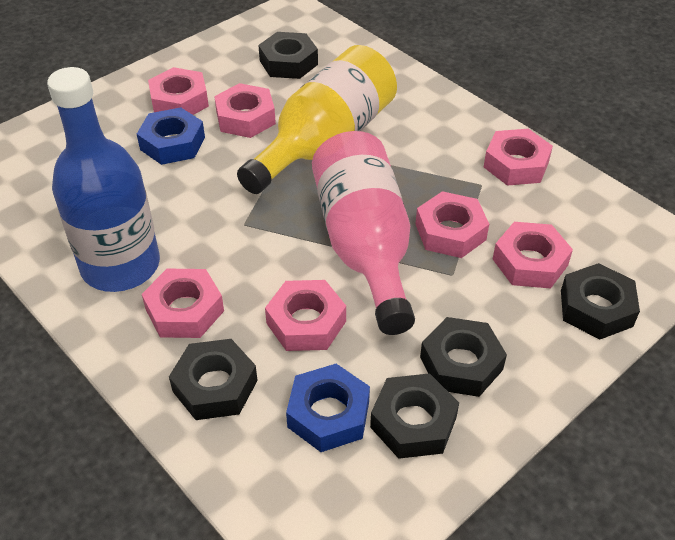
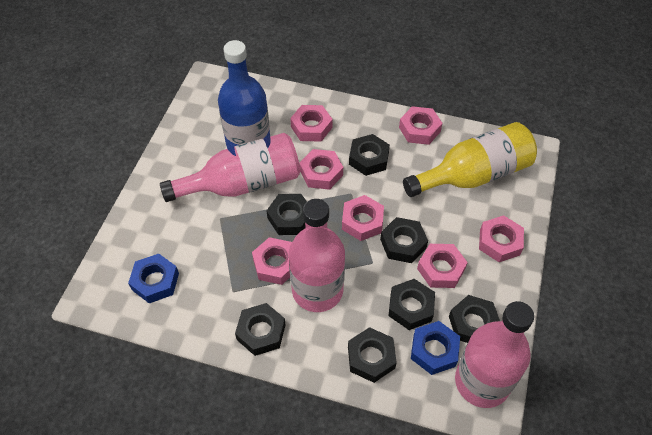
black nut: 5 -> 7
pink bottle: 1 -> 3

